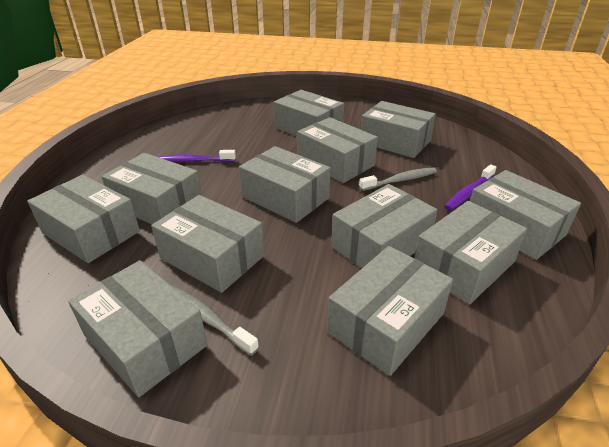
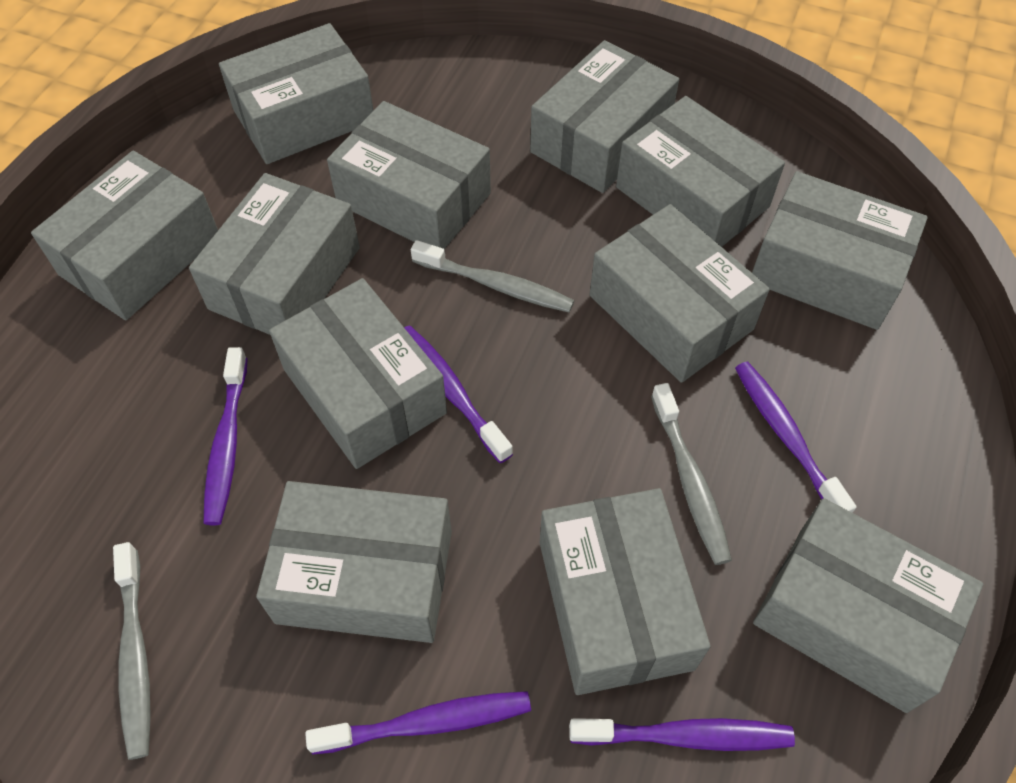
grey toothbrush: 2 -> 3
purple toothbrush: 2 -> 5

